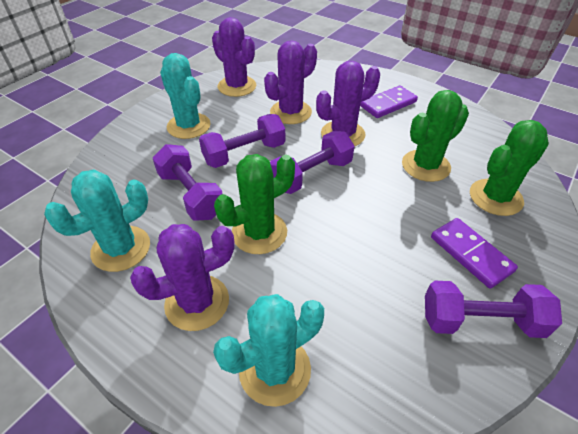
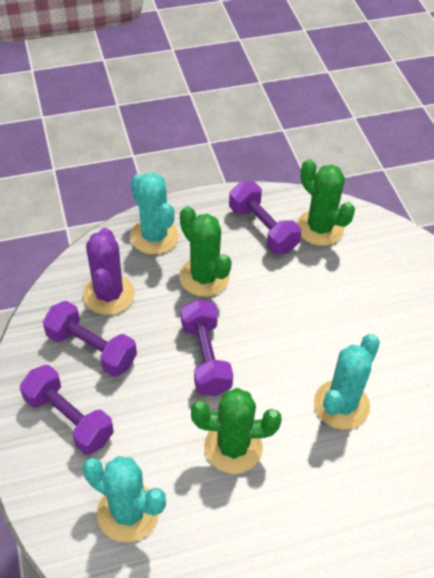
purple cactus: 4 -> 1
purple domino: 2 -> 0

